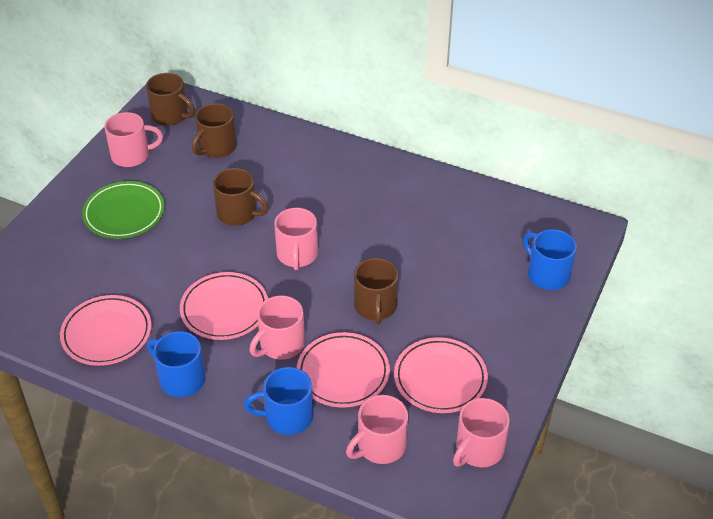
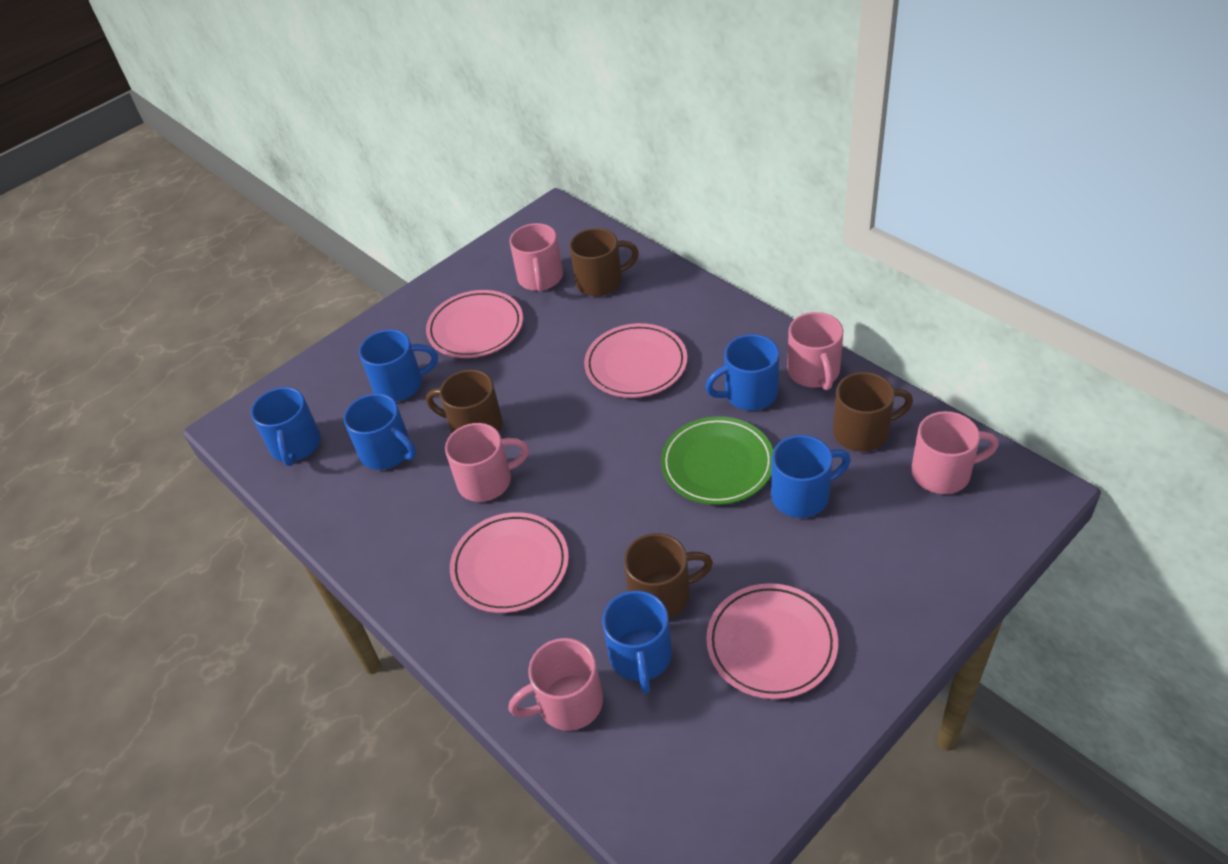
blue mug: 3 -> 6

